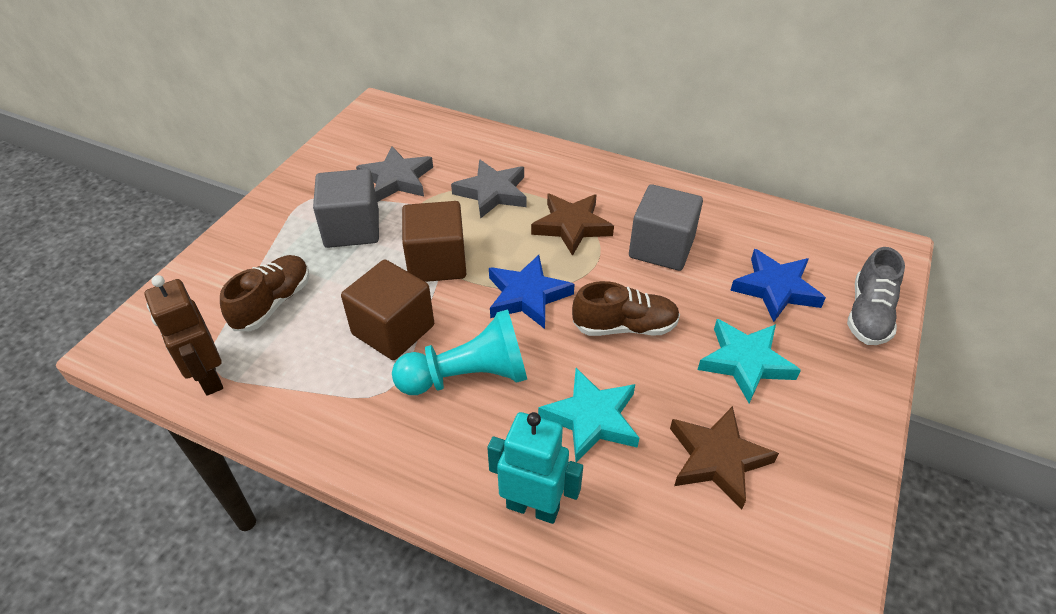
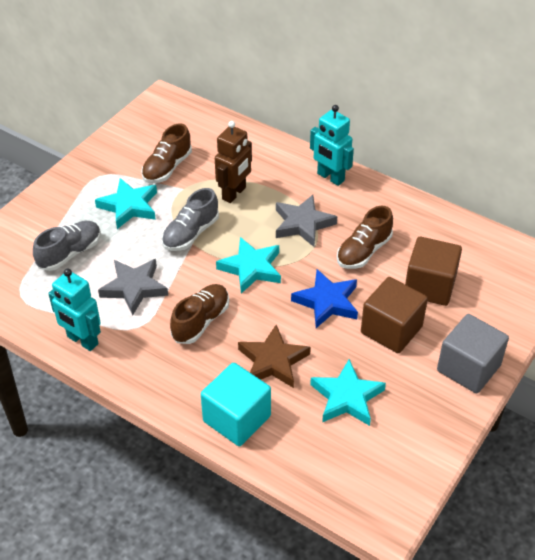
blue star: 2 -> 1
brown shoe: 2 -> 3
brown star: 2 -> 1
grey cube: 2 -> 1
grey shoe: 1 -> 2
turquoise cube: 0 -> 1
turquoise pawn: 1 -> 0
turquoise robot: 1 -> 2
turquoise star: 2 -> 3

